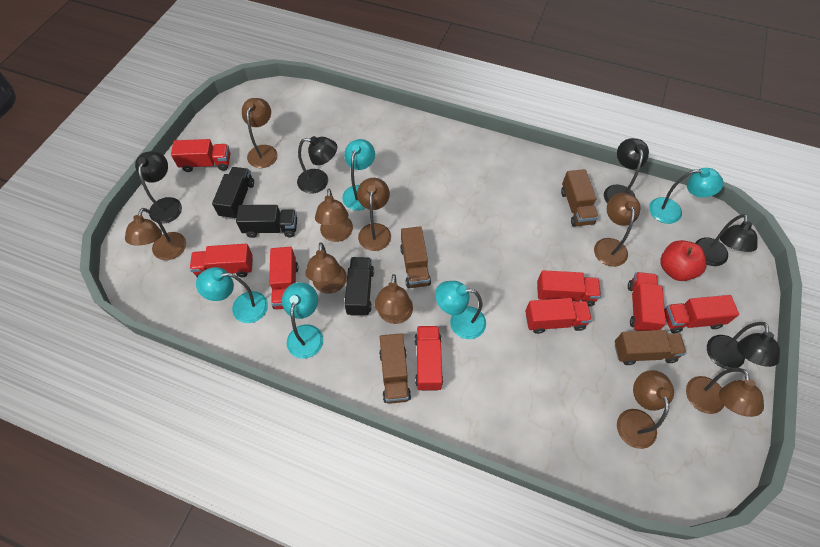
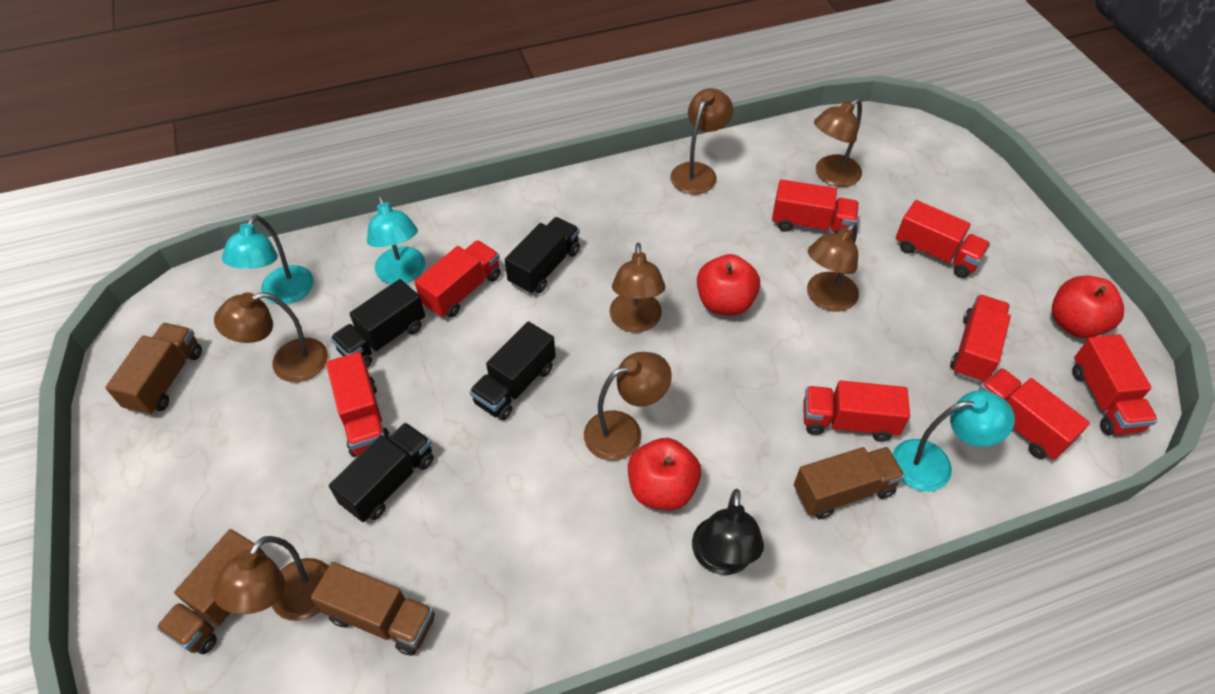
black lamp: 5 -> 1
black truck: 3 -> 4
brown lamp: 9 -> 7
red apple: 1 -> 3
turquoise lamp: 5 -> 3

